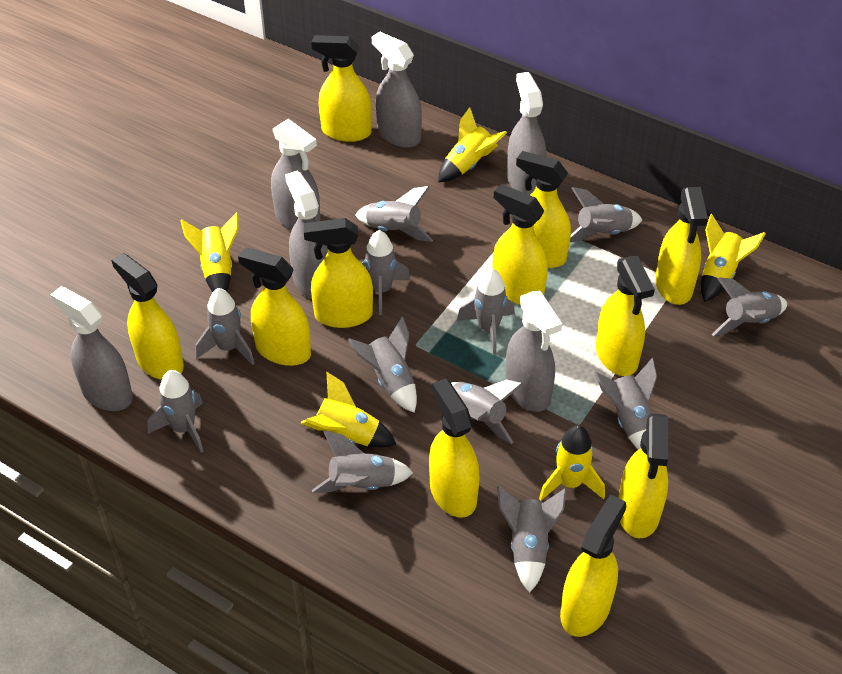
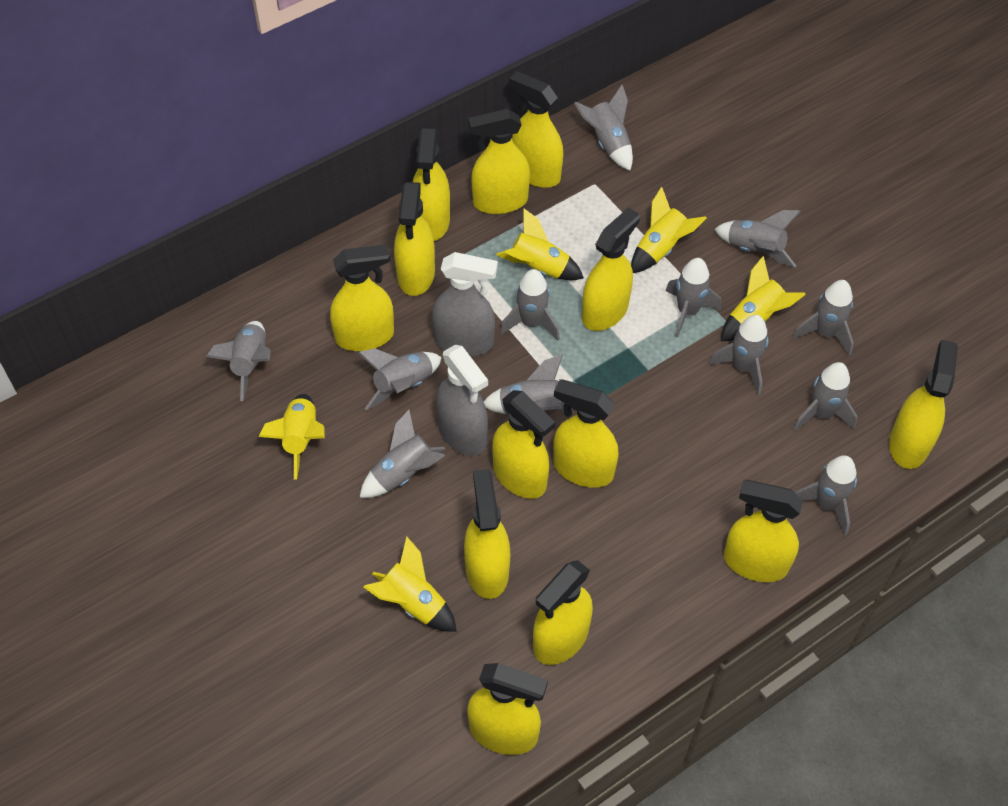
grey spray bottle: 6 -> 2
yellow spray bottle: 11 -> 13

